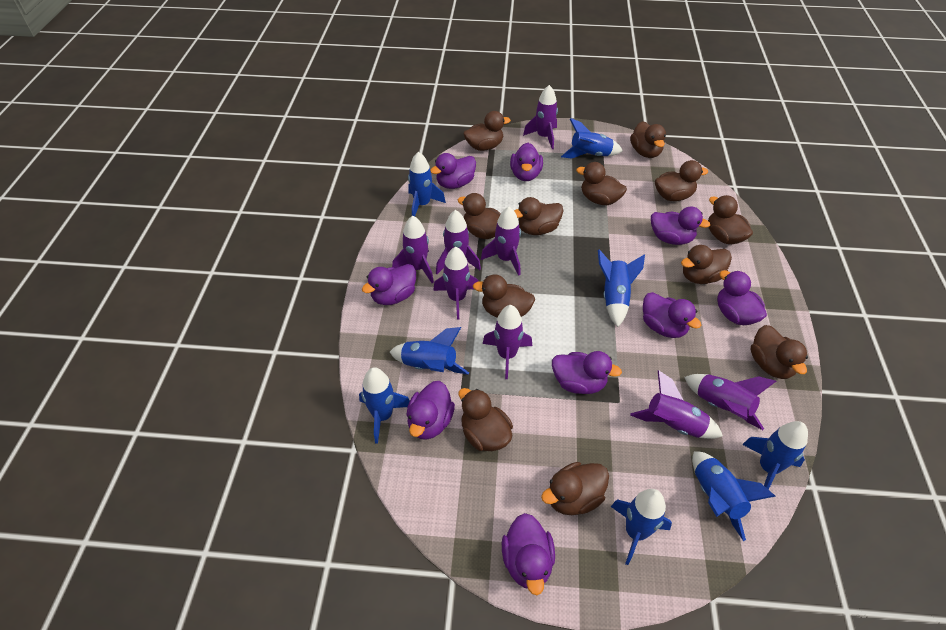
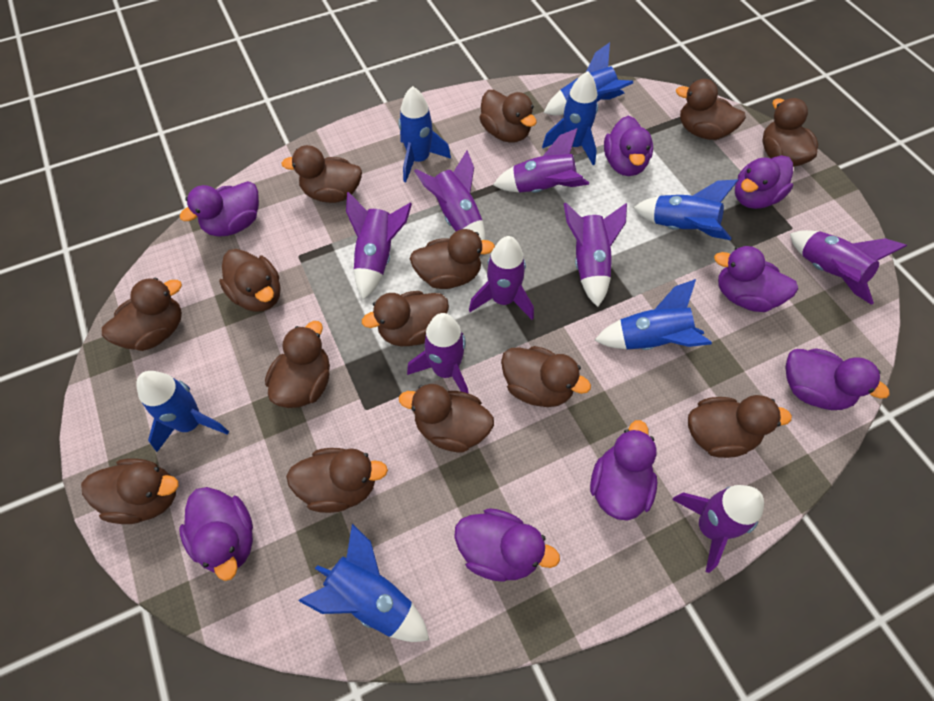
blue rocket: 8 -> 7
brown duck: 12 -> 14
purple duck: 9 -> 8

